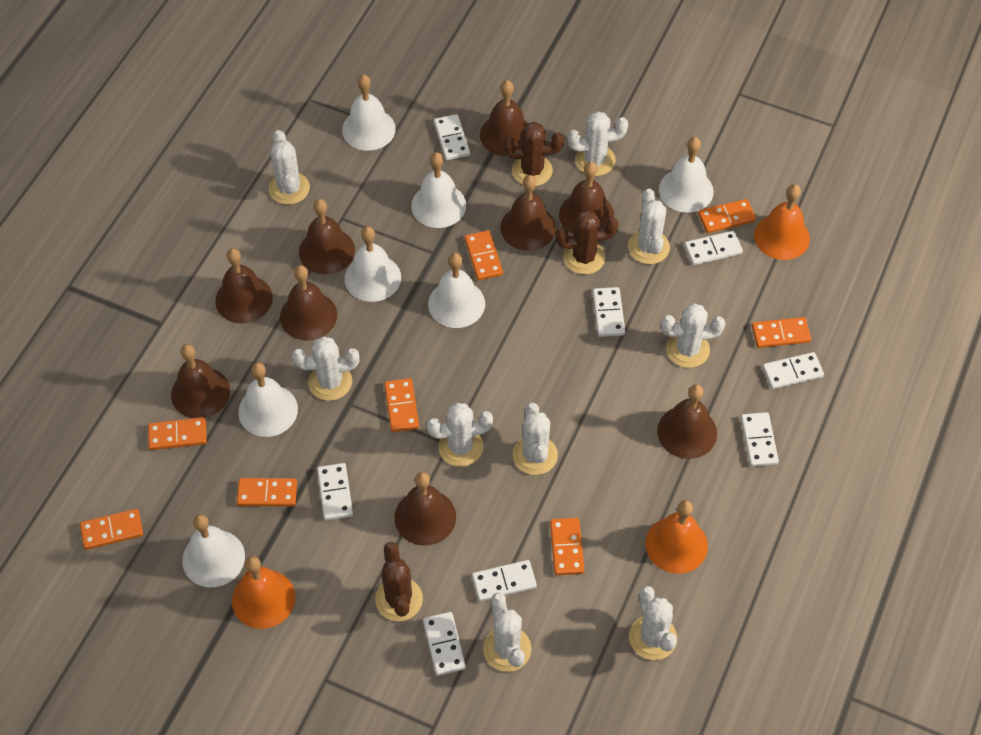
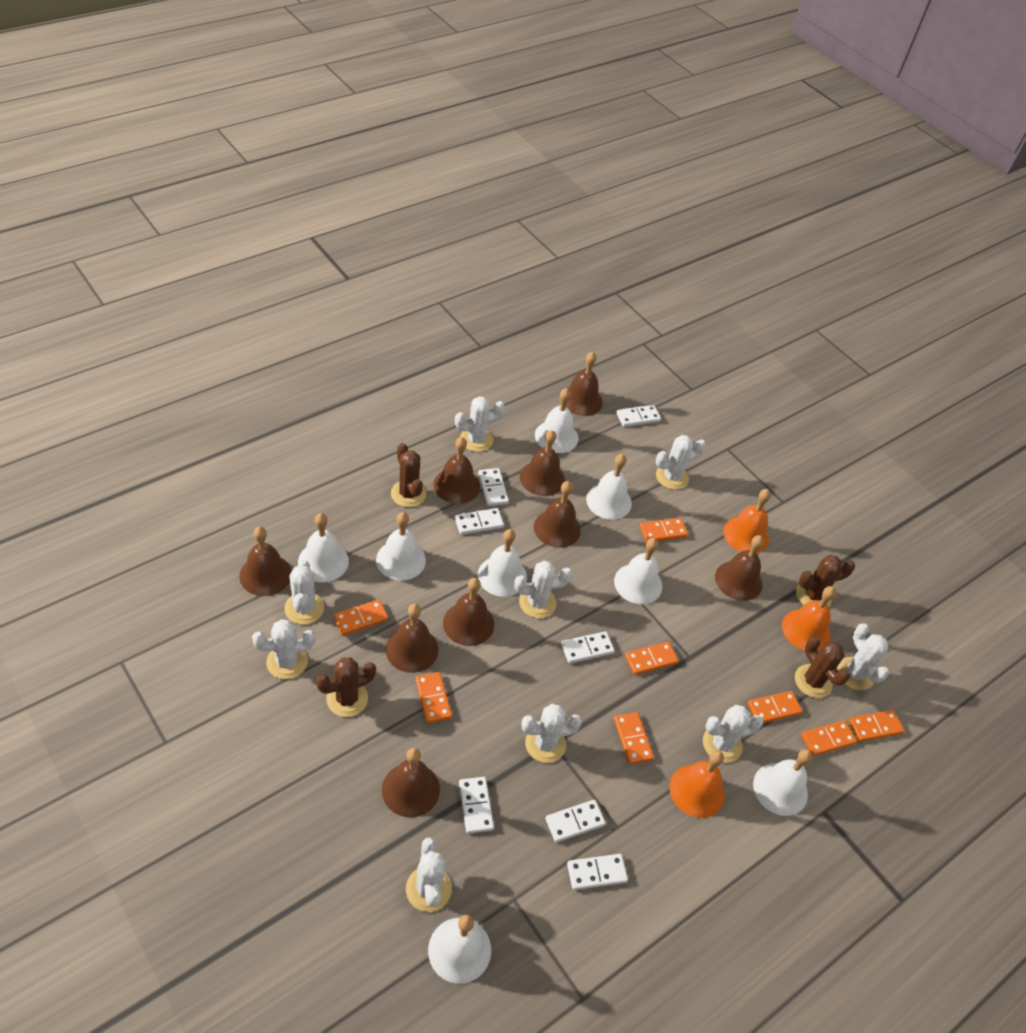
brown cactus: 3 -> 4
white bell: 7 -> 8
white domino: 8 -> 7

